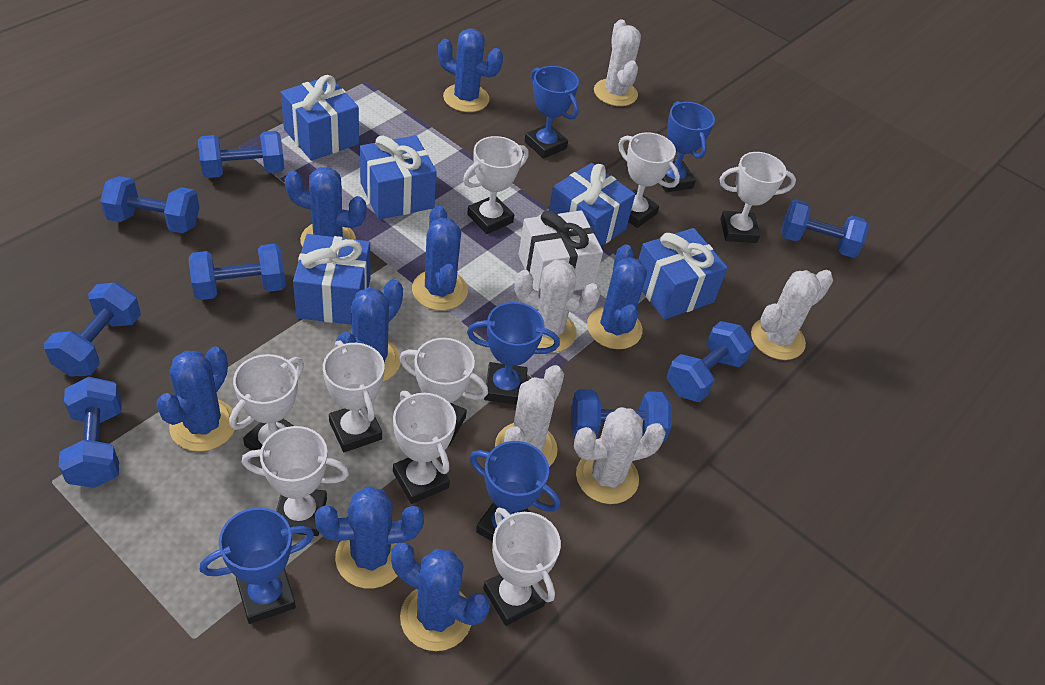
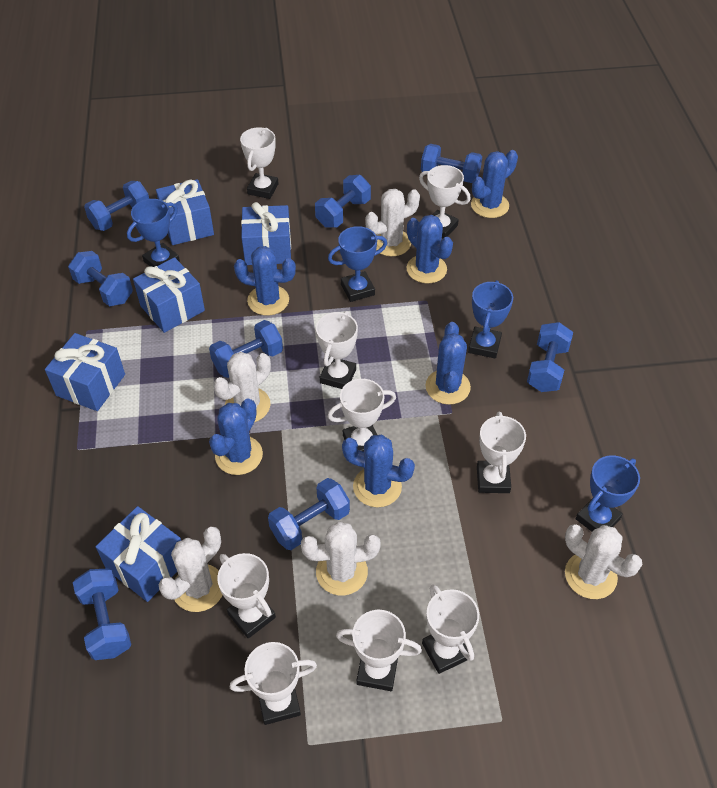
blue cactus: 8 -> 6
blue trophy: 5 -> 4
white gift: 1 -> 0

